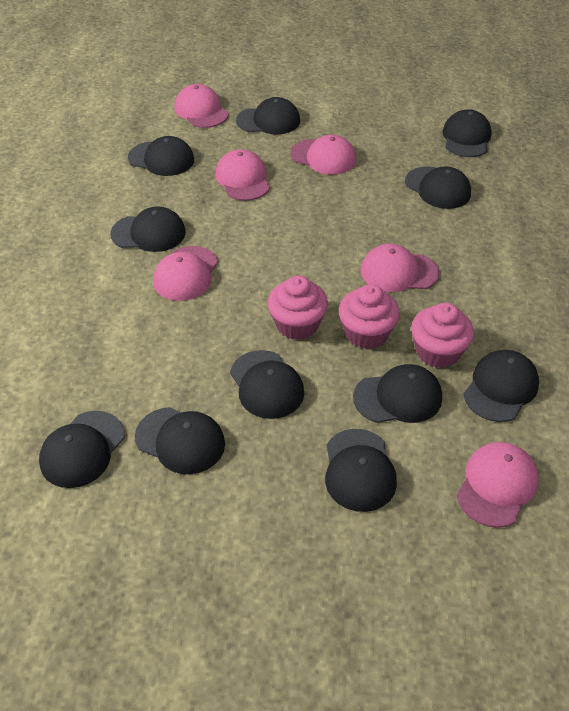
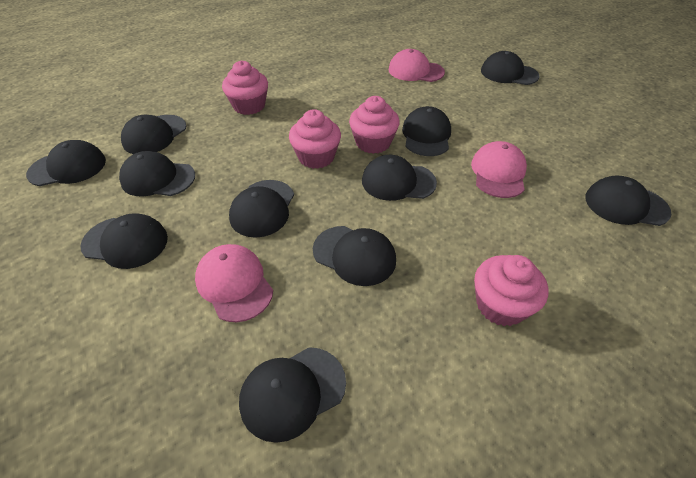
pink cap: 6 -> 3
pink cupcake: 3 -> 4

